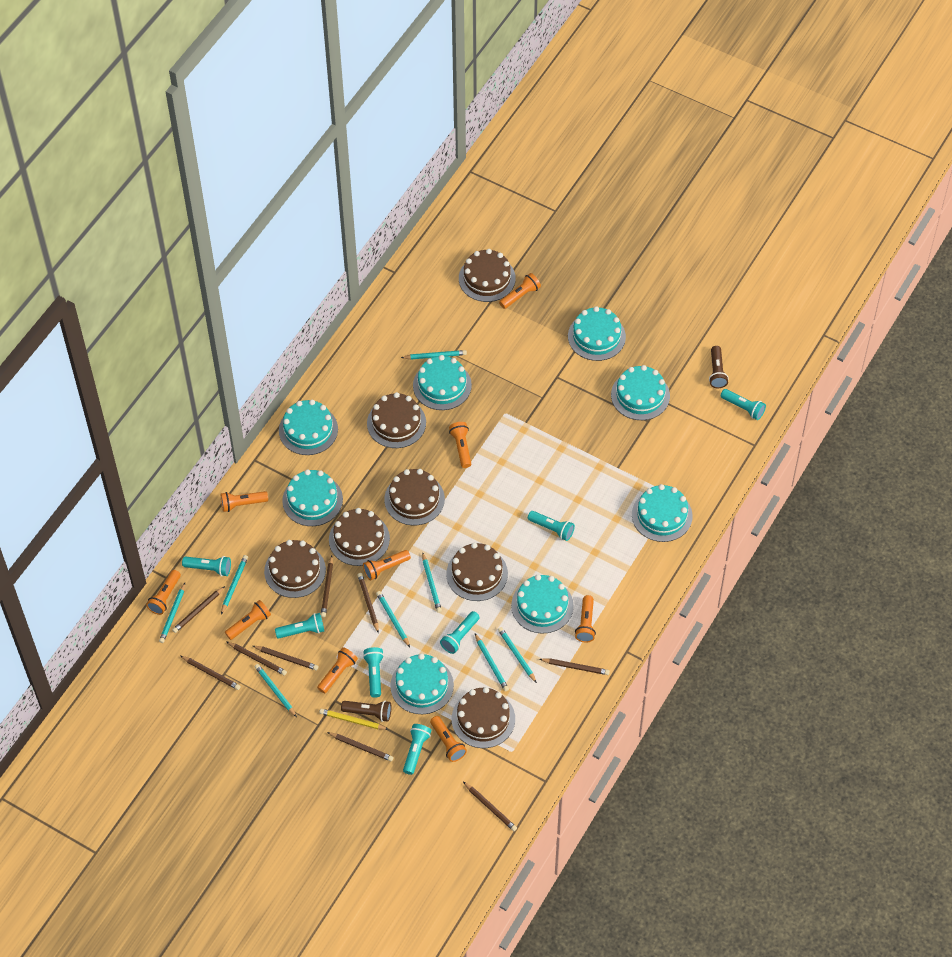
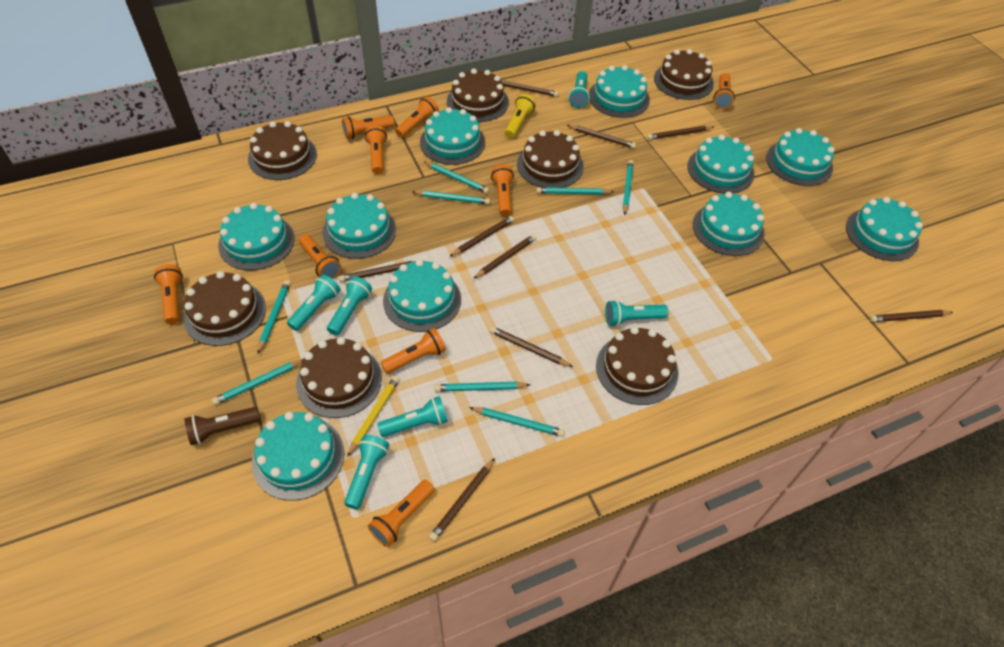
brown flashlight: 2 -> 1
turquoise cake: 8 -> 10
turquoise flashlight: 7 -> 6
yellow flashlight: 0 -> 1

